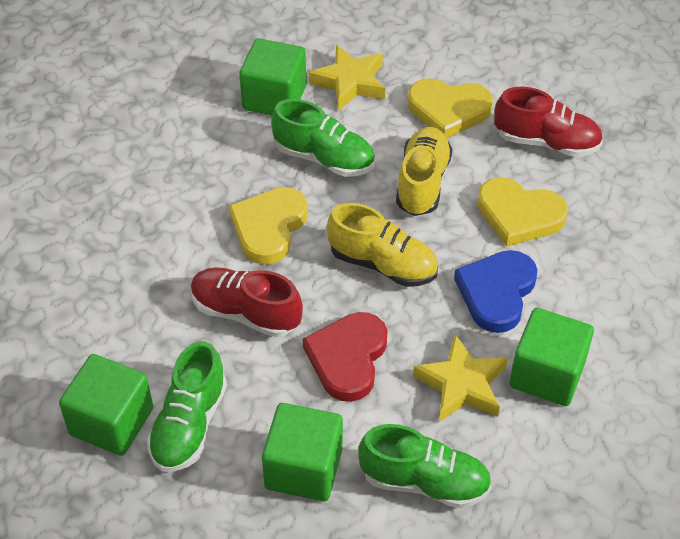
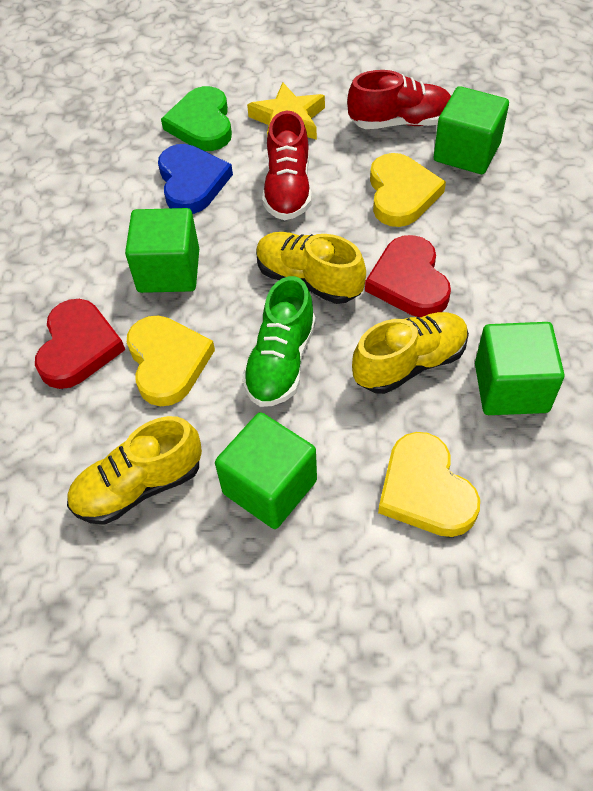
green heart: 0 -> 1
green shoe: 3 -> 1
red heart: 1 -> 2
yellow shoe: 2 -> 3
yellow star: 2 -> 1

